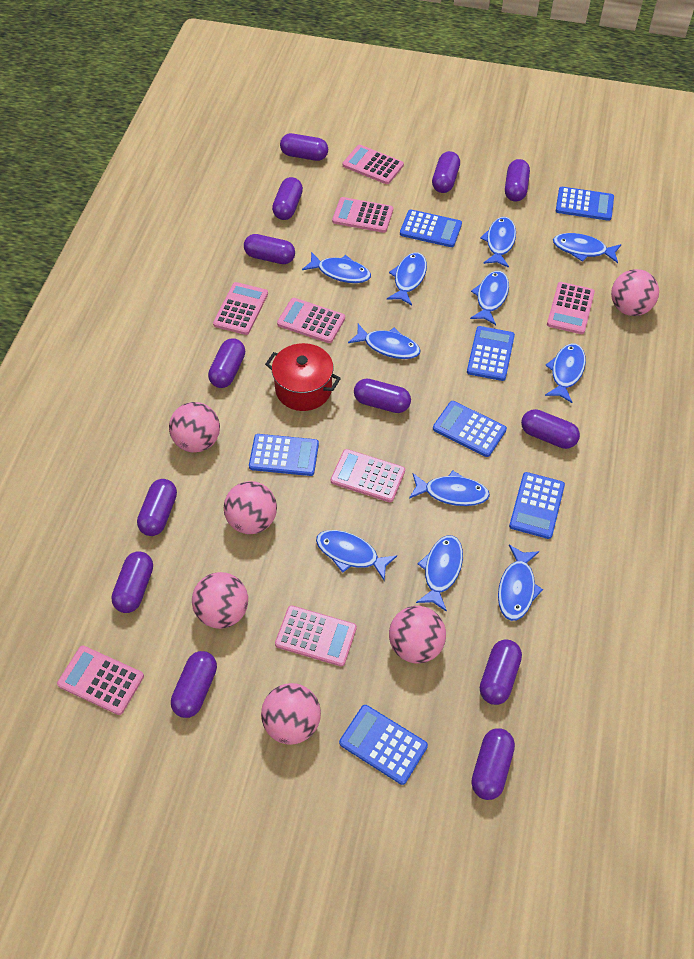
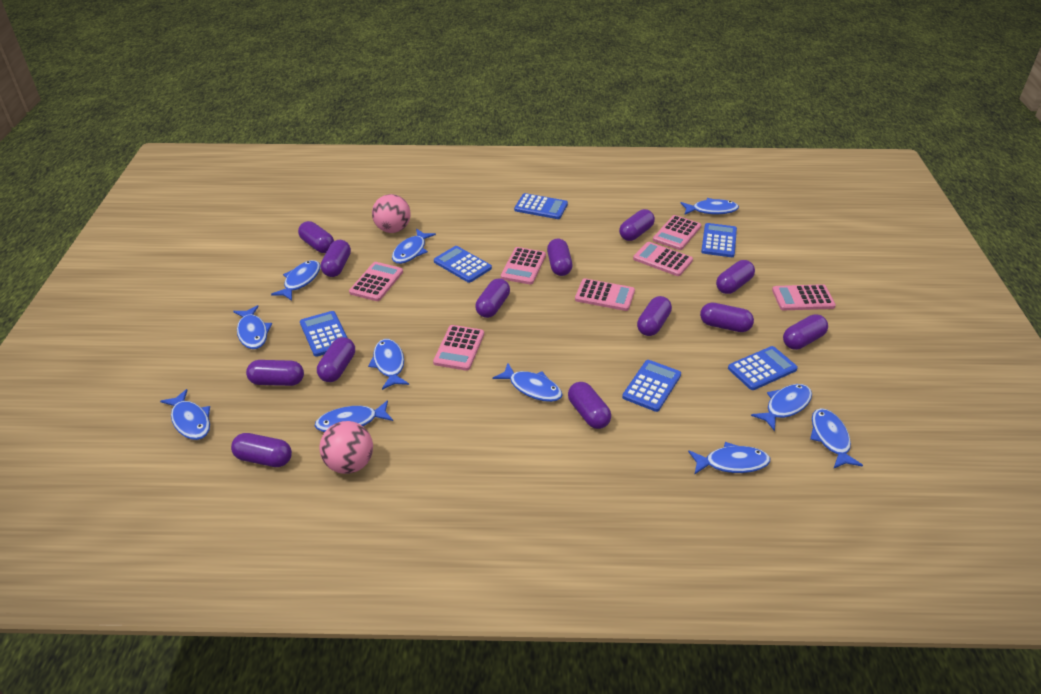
blue calculator: 7 -> 6
pink ball: 6 -> 2
pink calculator: 8 -> 7
red pot: 1 -> 0

